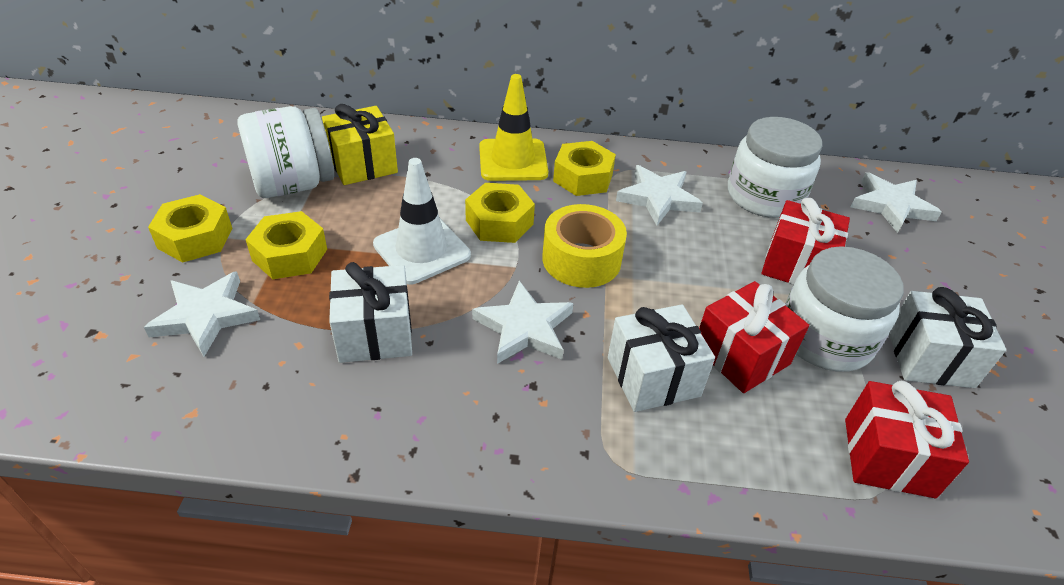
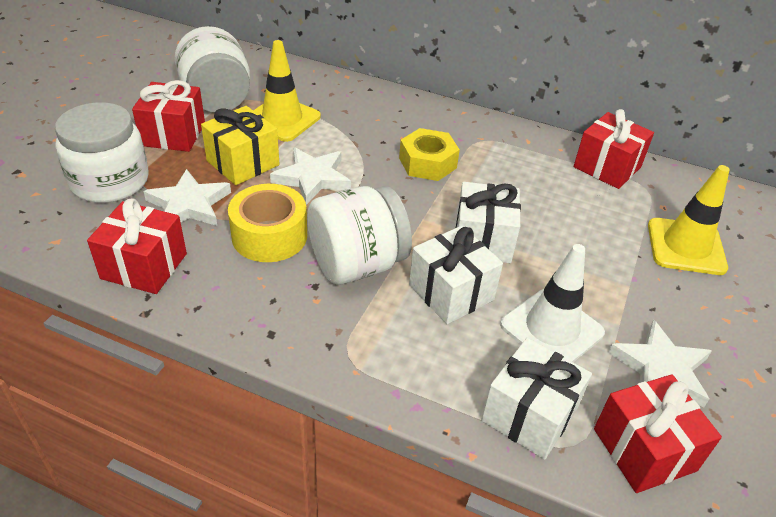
red gift: 3 -> 4
white star: 4 -> 3
yellow nut: 4 -> 1
yellow traffic cone: 1 -> 2

